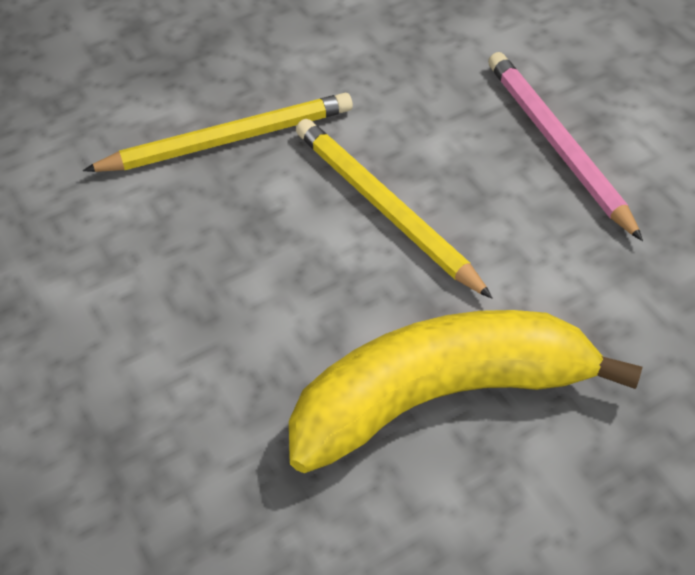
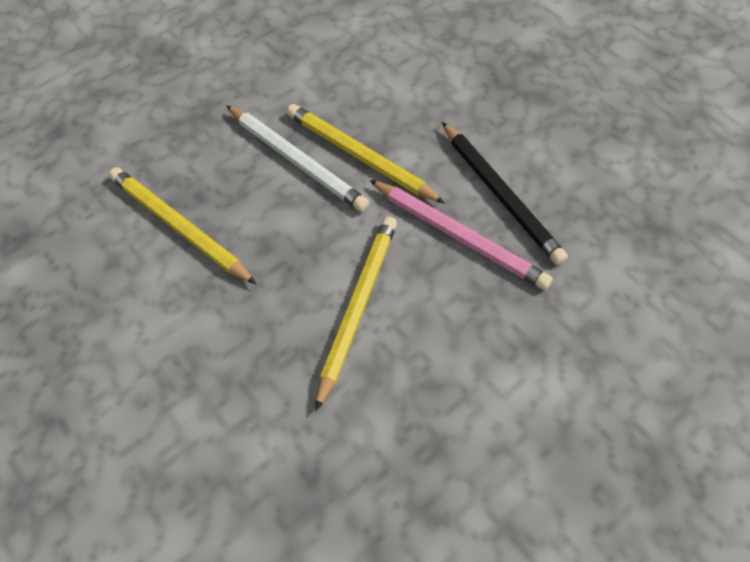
black pencil: 0 -> 1
white pencil: 0 -> 1
yellow banana: 1 -> 0
yellow pencil: 2 -> 3

